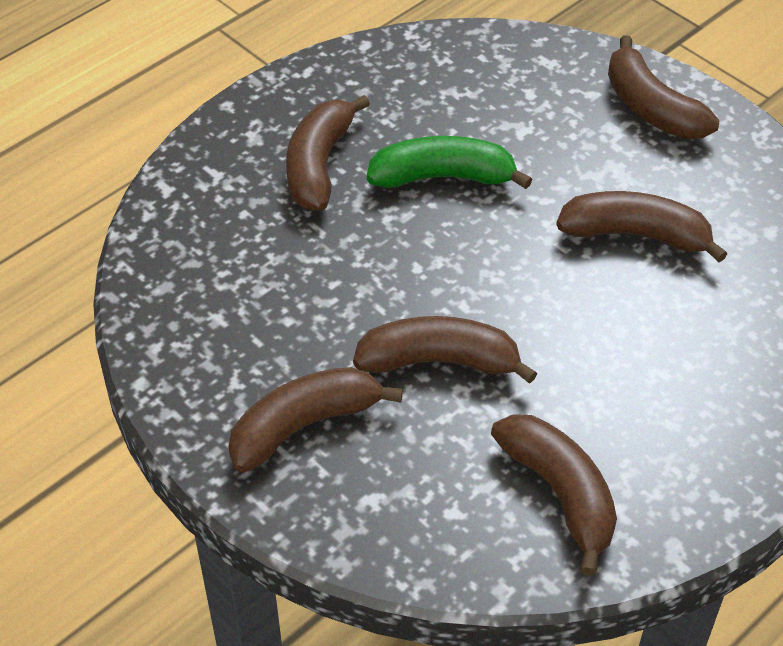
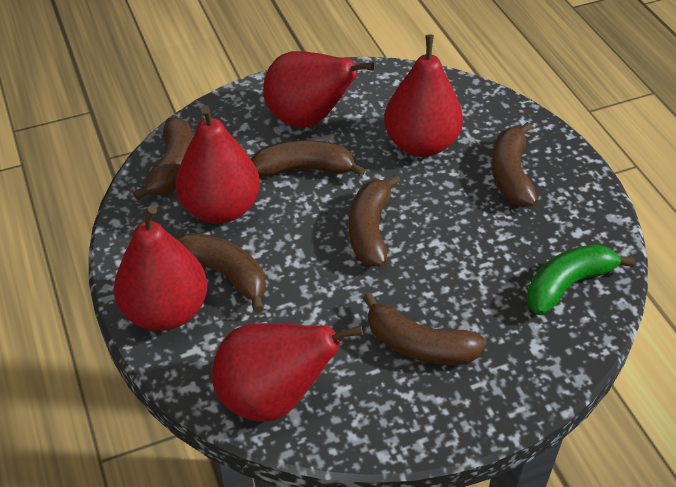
red pear: 0 -> 5

